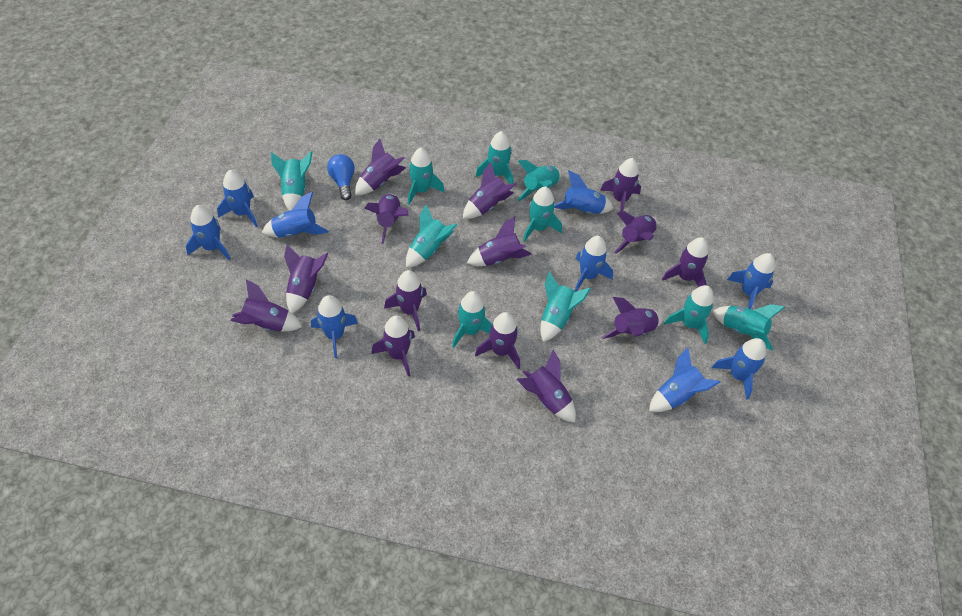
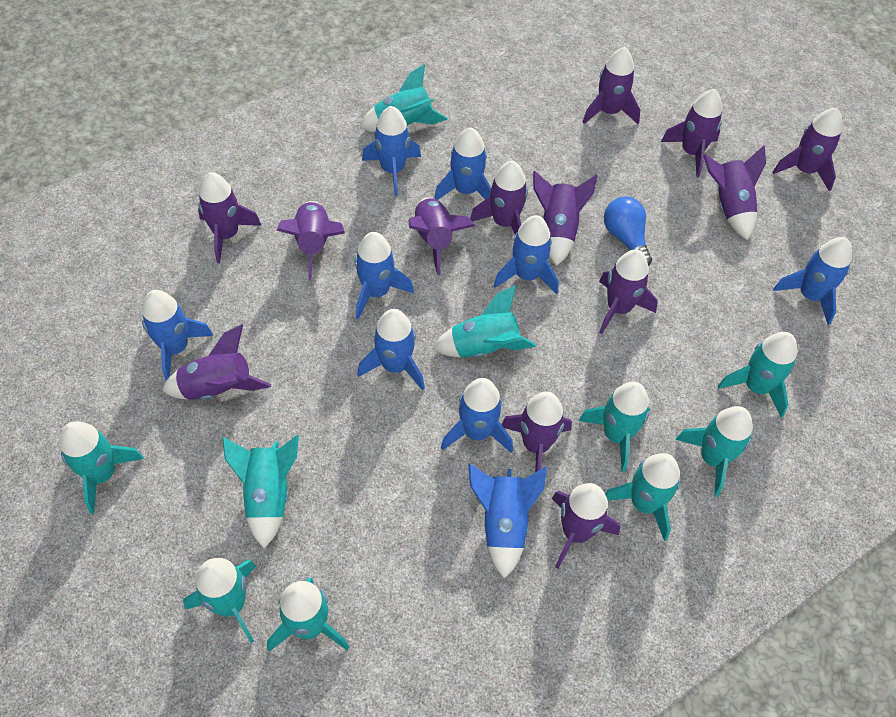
purple rocket: 14 -> 13

